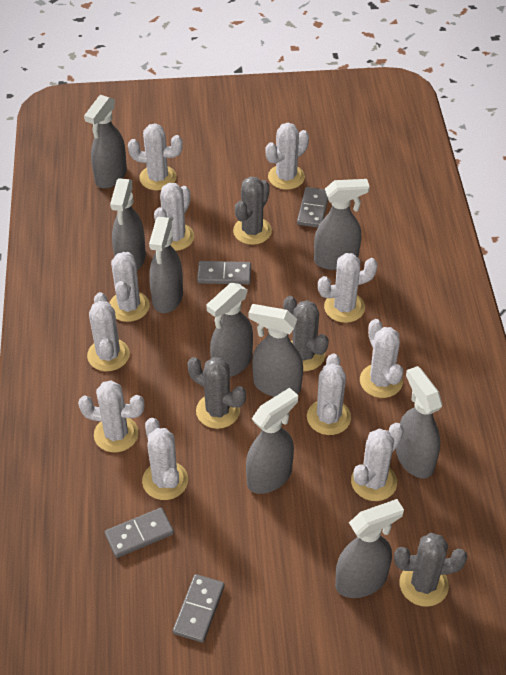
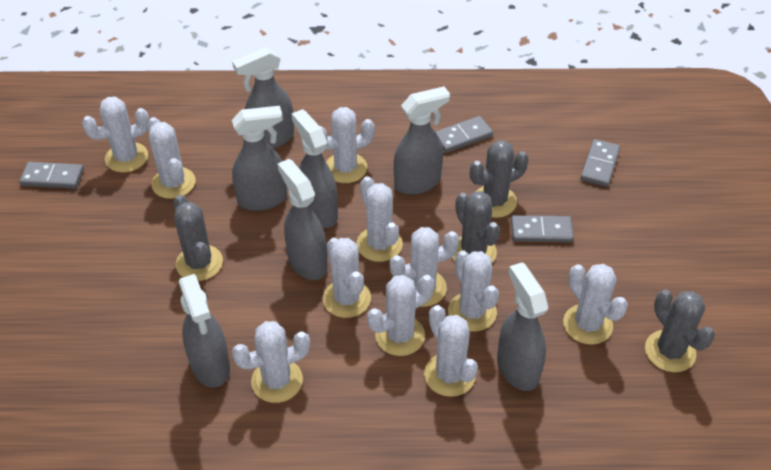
grey spray bottle: 9 -> 7

